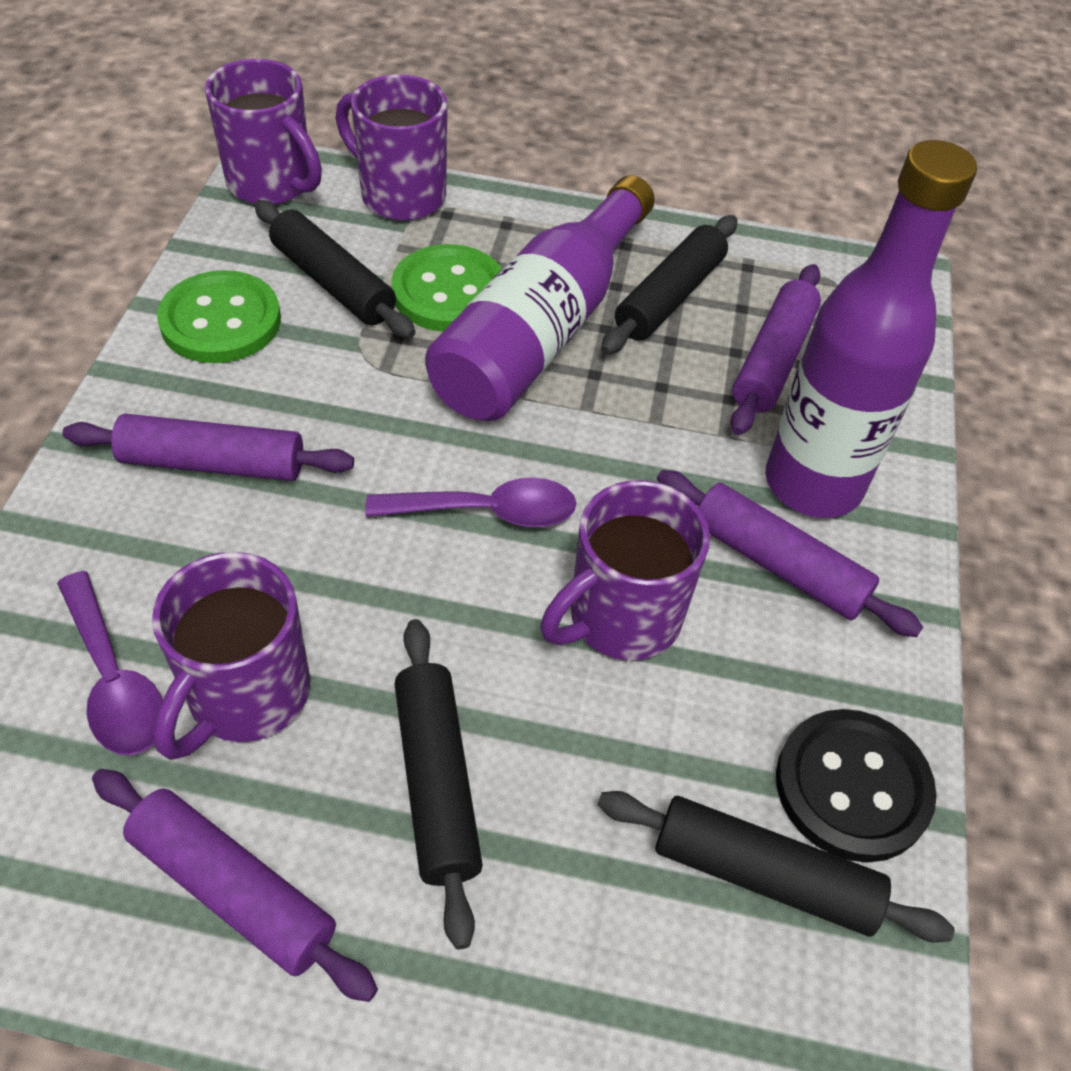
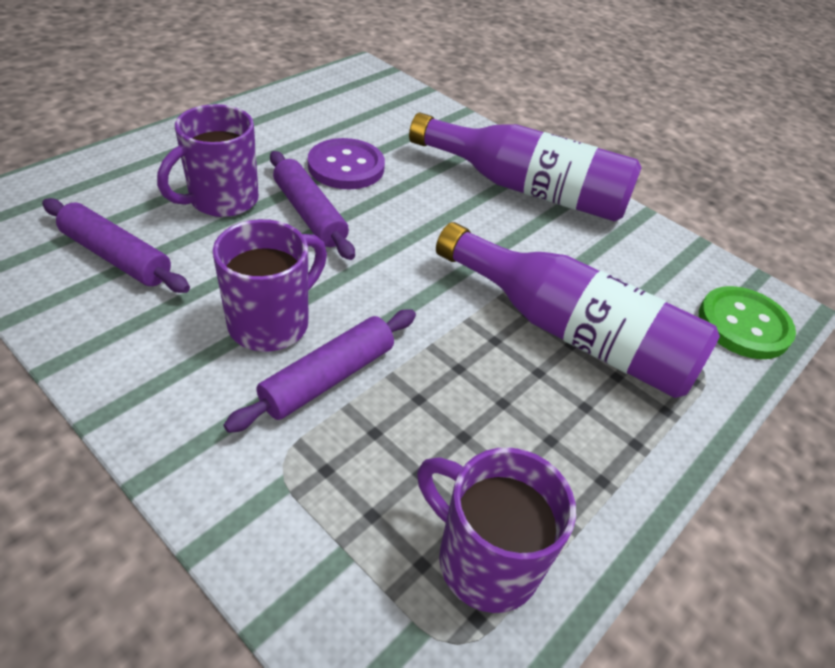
black button: 1 -> 0
black rolling pin: 4 -> 0
green button: 2 -> 1
purple button: 0 -> 1
purple mug: 4 -> 3
purple rolling pin: 4 -> 3
purple spoon: 2 -> 0

